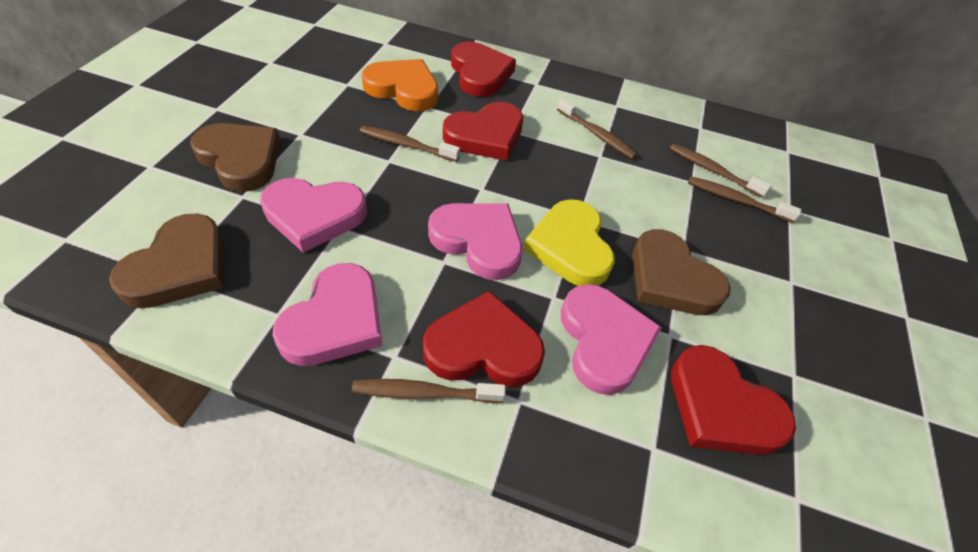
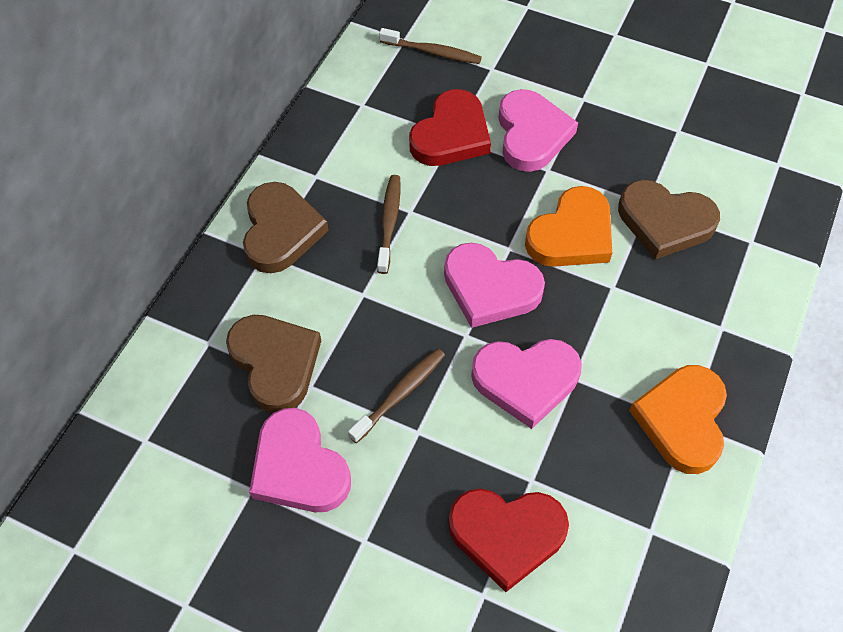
brown toothbrush: 5 -> 3
orange heart: 1 -> 2
red heart: 4 -> 2
yellow heart: 1 -> 0

